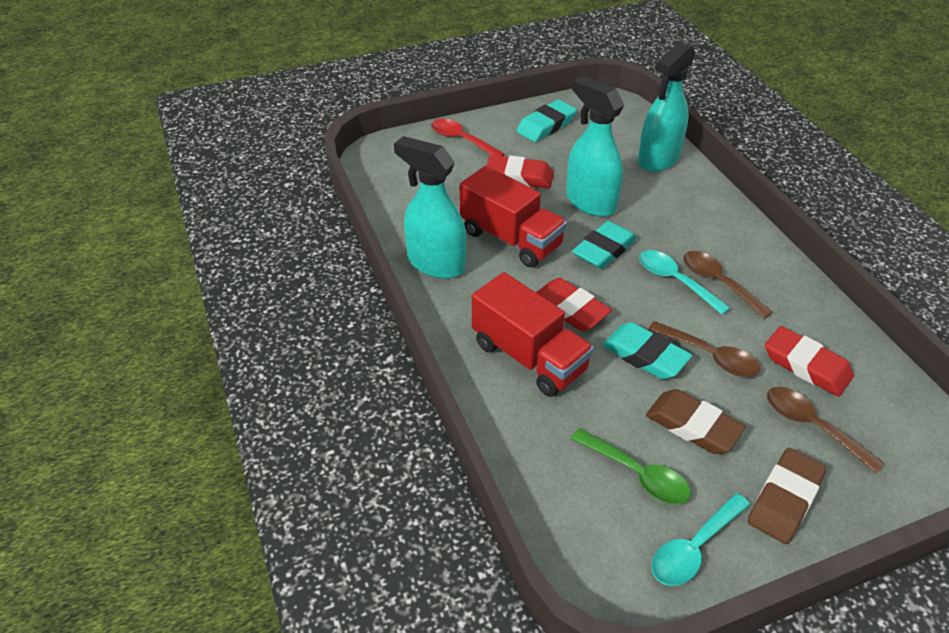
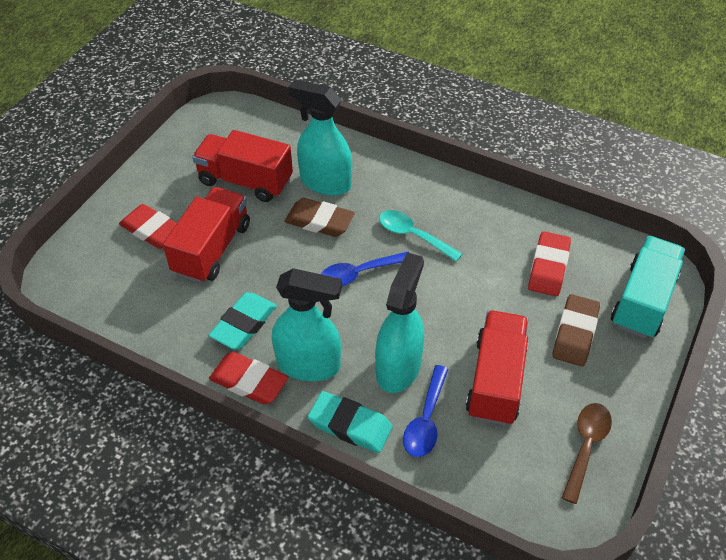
blue spoon: 0 -> 2
brown spoon: 3 -> 1
green spoon: 1 -> 0
red spoon: 1 -> 0
red truck: 2 -> 3
turquoise eraser: 3 -> 2
turquoise spoon: 2 -> 1
turquoise truck: 0 -> 1

